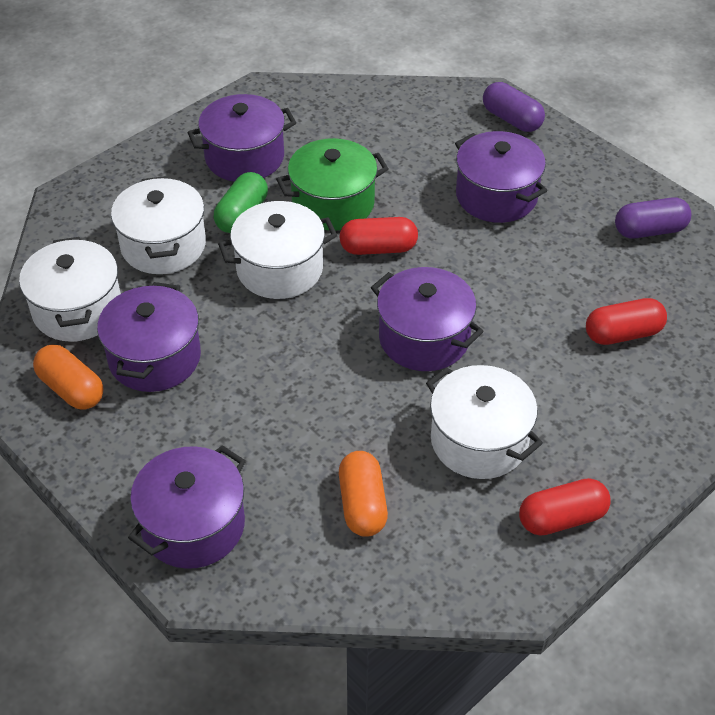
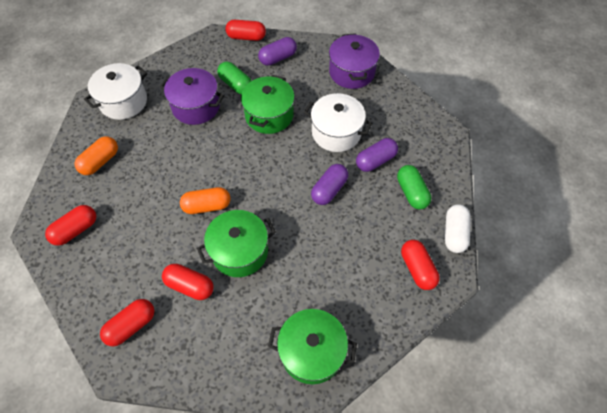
green capsule: 1 -> 2
green pot: 1 -> 3
purple capsule: 2 -> 3
purple pot: 5 -> 2
red capsule: 3 -> 5
white capsule: 0 -> 1
white pot: 4 -> 2

